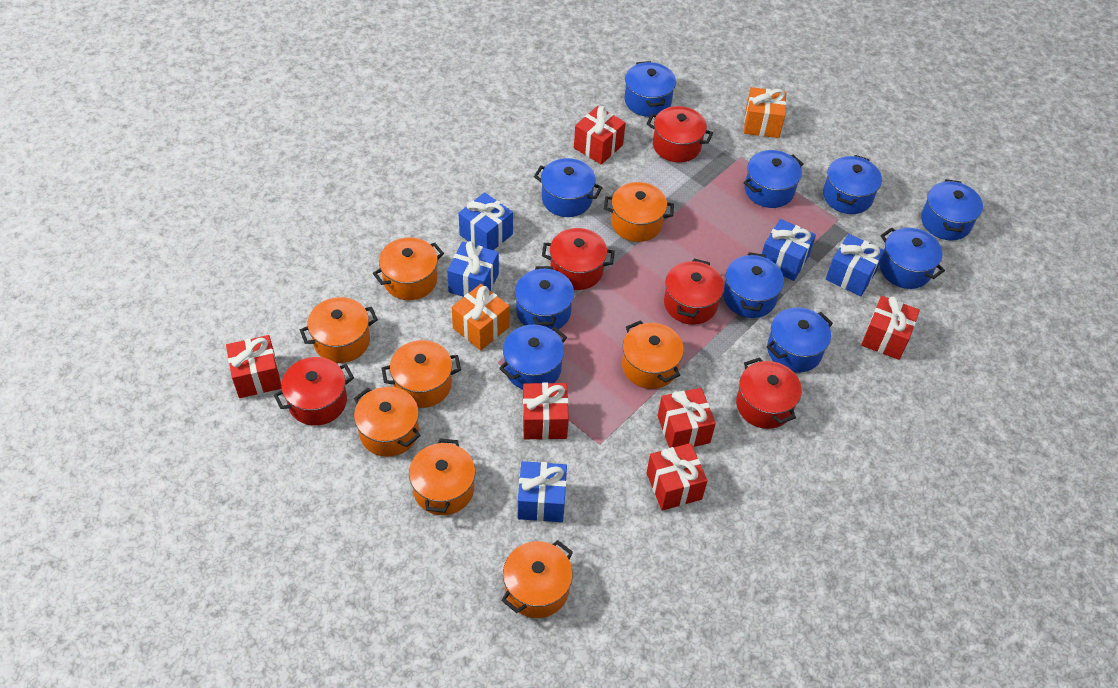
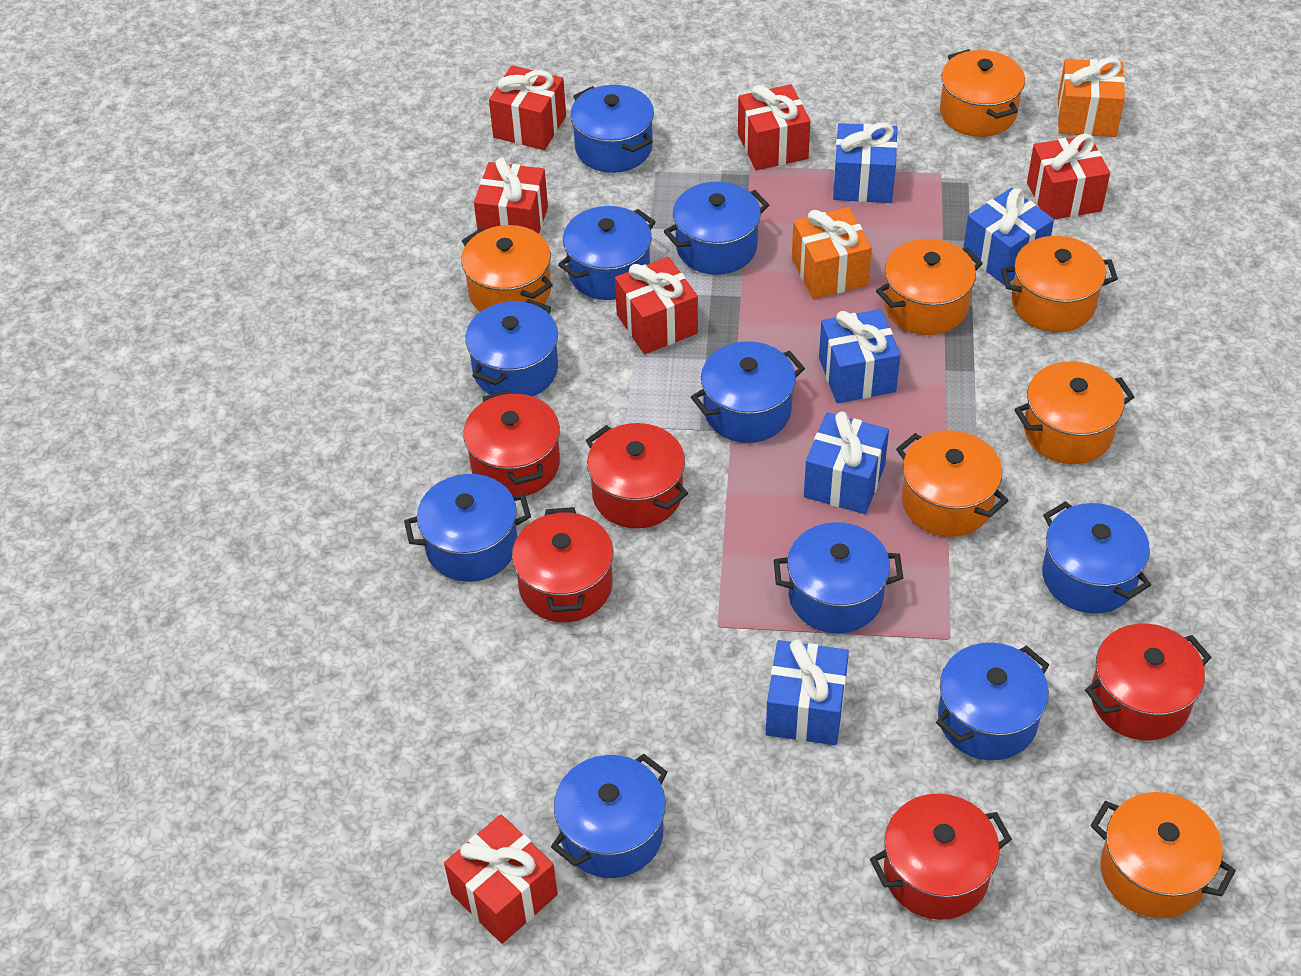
orange pot: 8 -> 7

